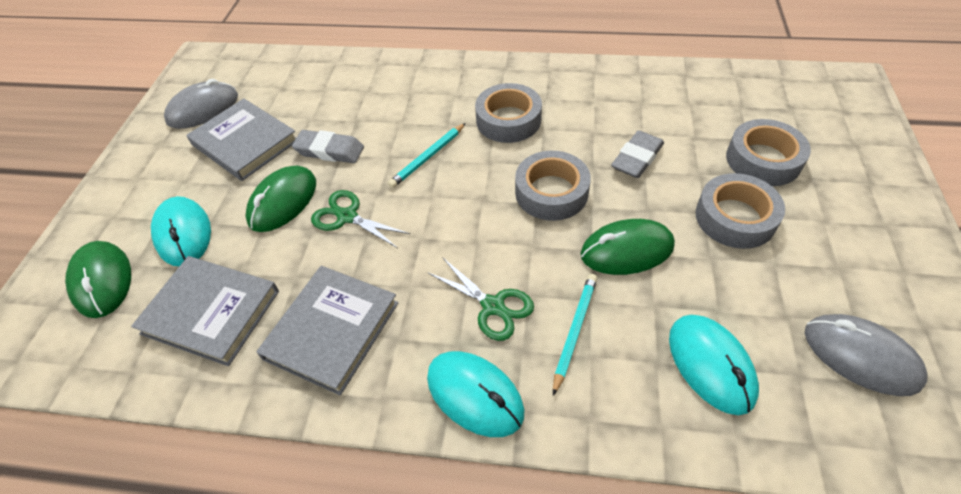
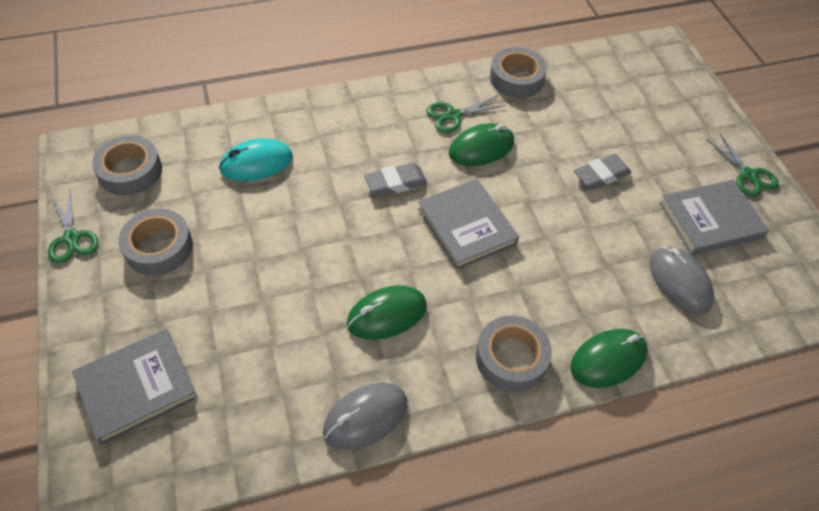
green scissors: 2 -> 3
turquoise mouse: 3 -> 1
turquoise pencil: 2 -> 0

